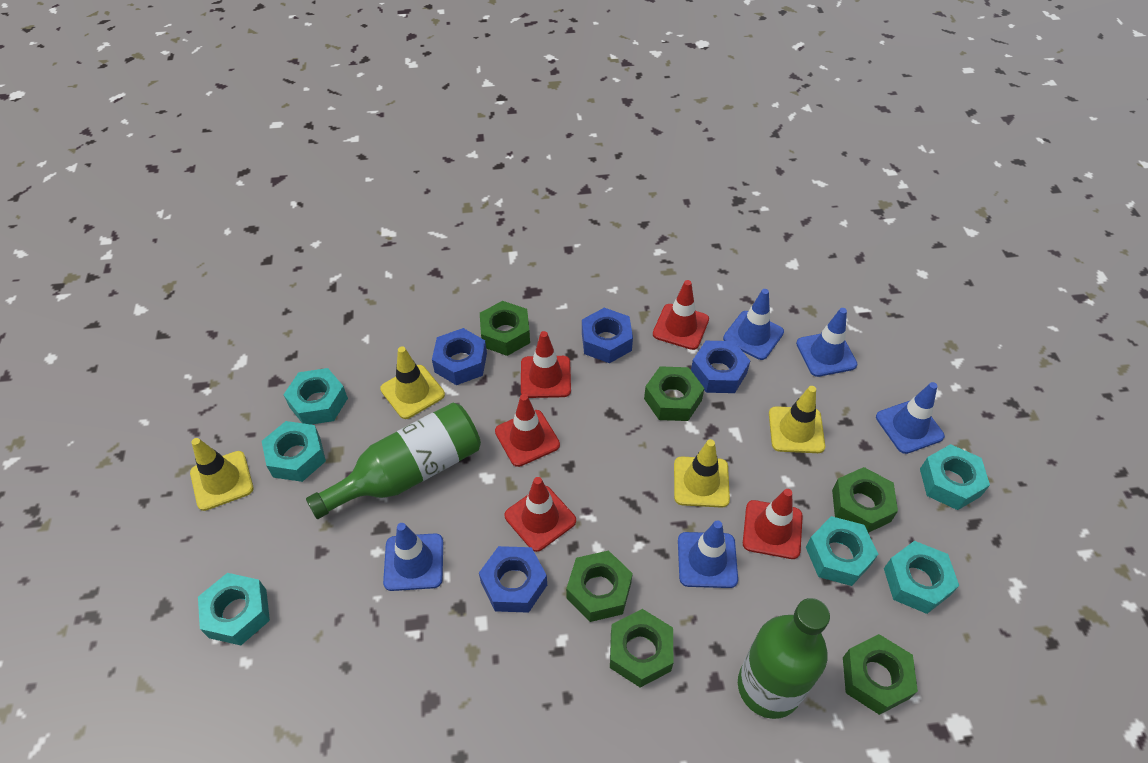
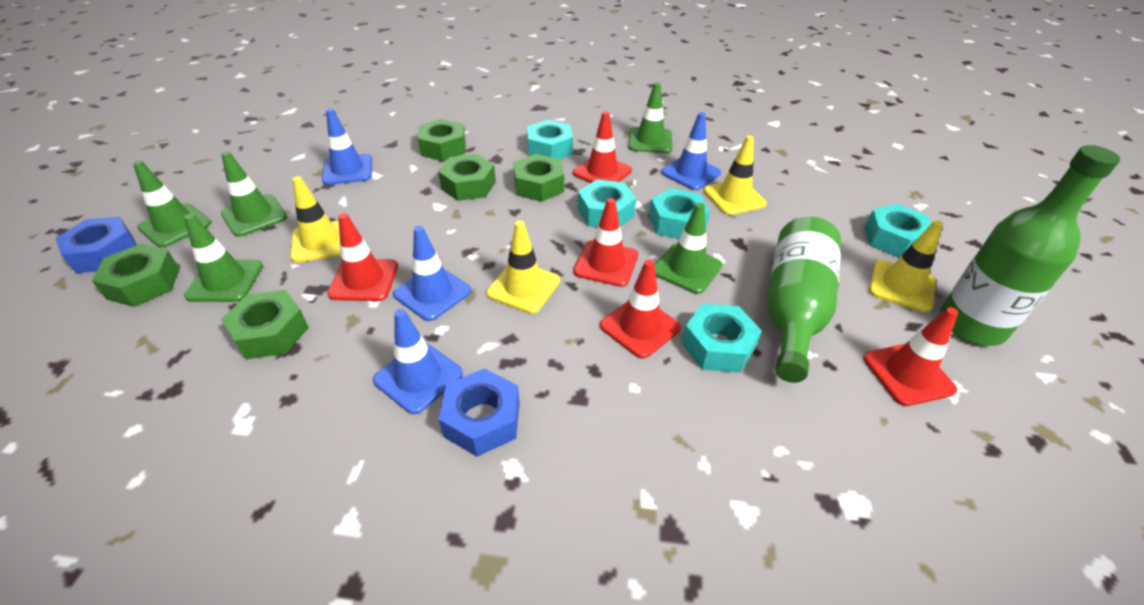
blue nut: 4 -> 2
blue traffic cone: 5 -> 4
green nut: 6 -> 5
green traffic cone: 0 -> 5
turquoise nut: 6 -> 5

